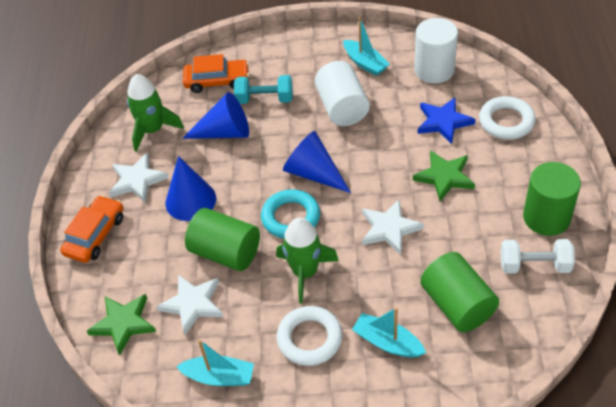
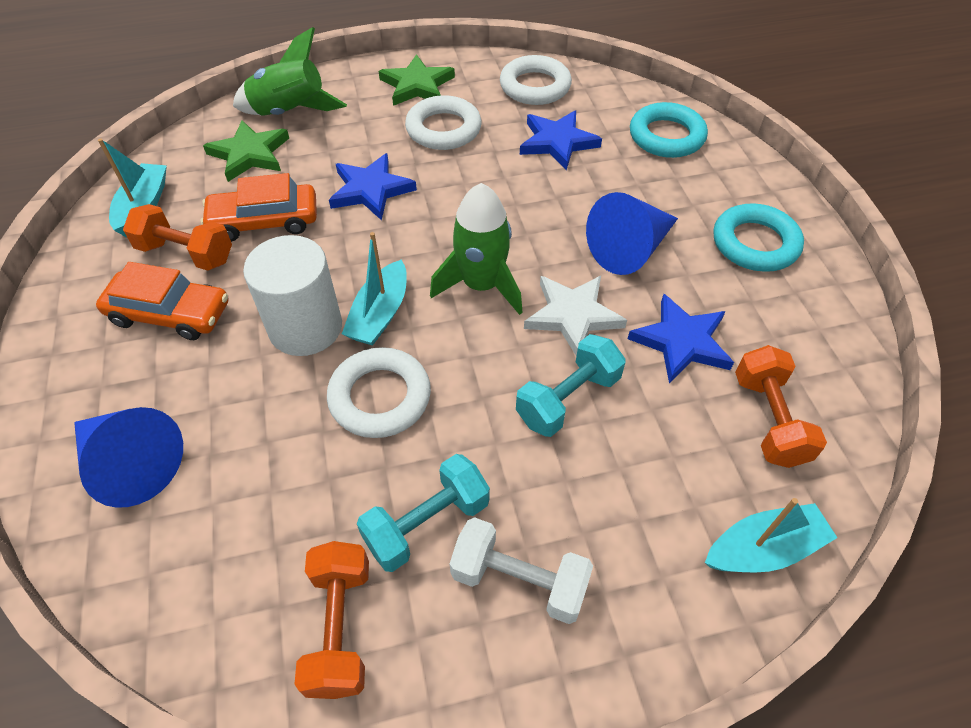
blue cone: 3 -> 2
blue star: 1 -> 3
green cylinder: 3 -> 0
orange dumbbell: 0 -> 3
turquoise dumbbell: 1 -> 2
turquoise ring: 1 -> 2
white cylinder: 2 -> 1
white ring: 2 -> 3
white star: 3 -> 1

